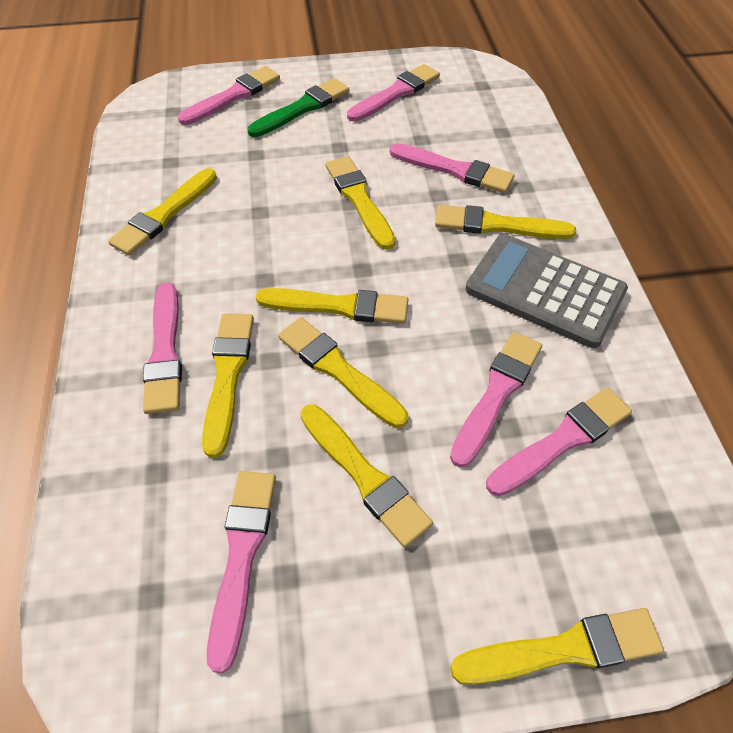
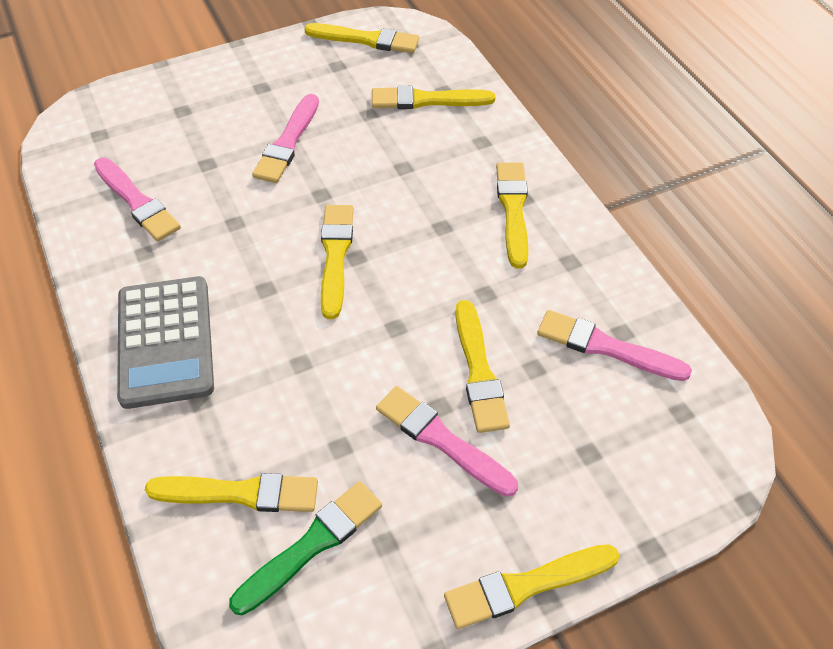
pink brush: 7 -> 4
yellow brush: 8 -> 7

